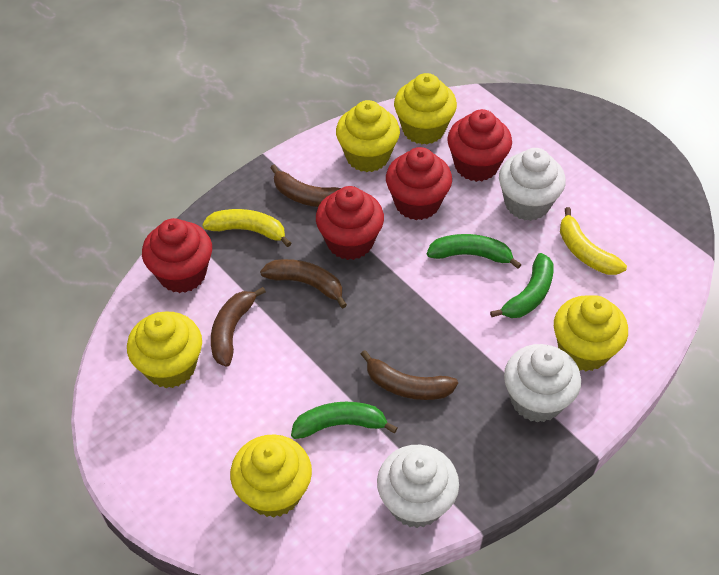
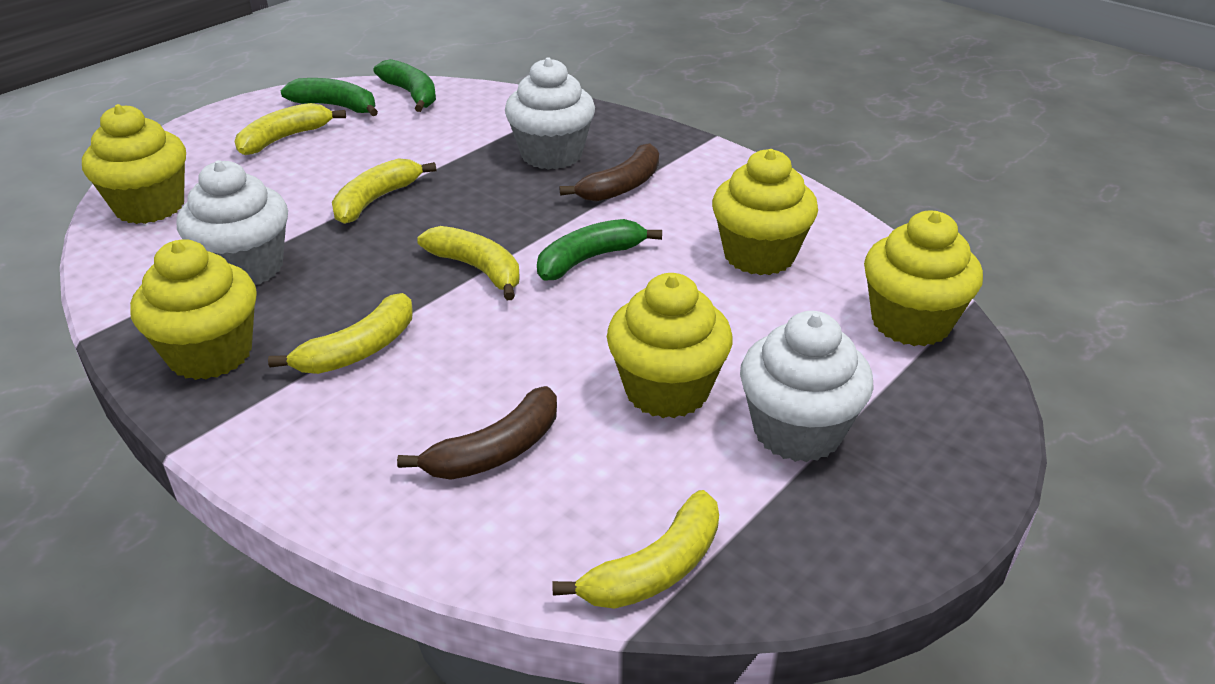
brown banana: 4 -> 2
red cupcake: 4 -> 0
yellow banana: 2 -> 5

